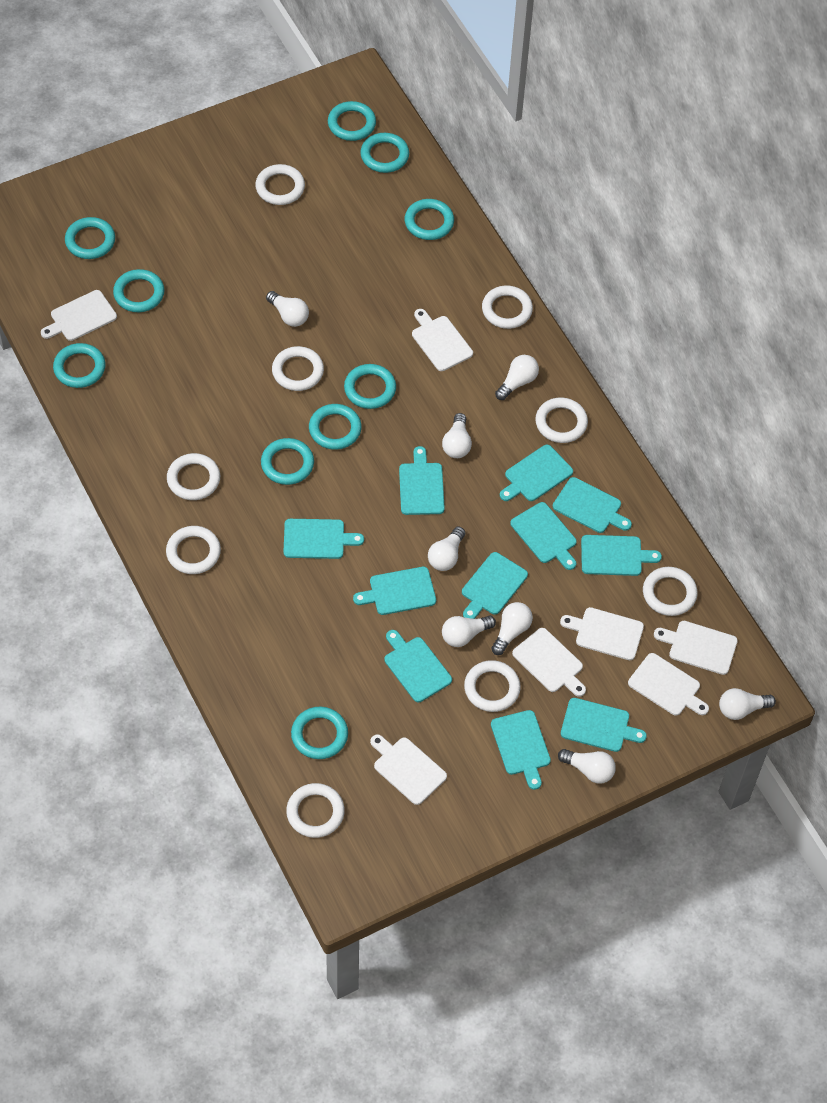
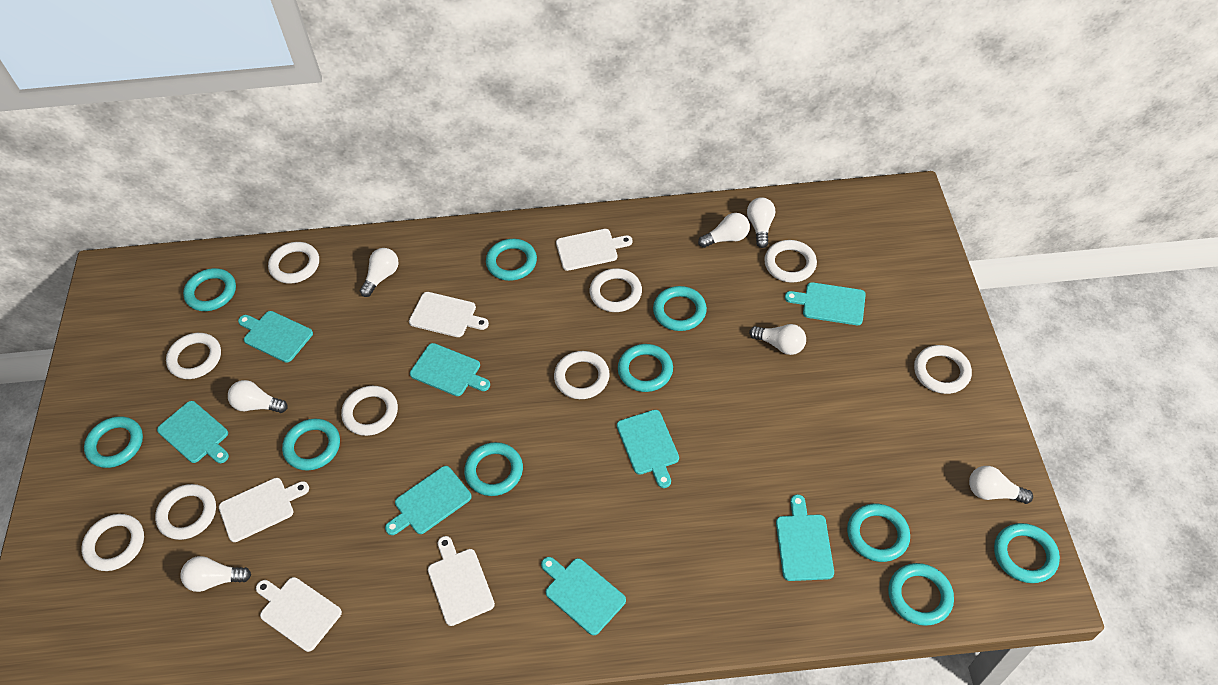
turquoise cutting board: 11 -> 8
white cutting board: 7 -> 5
white light bulb: 8 -> 7

